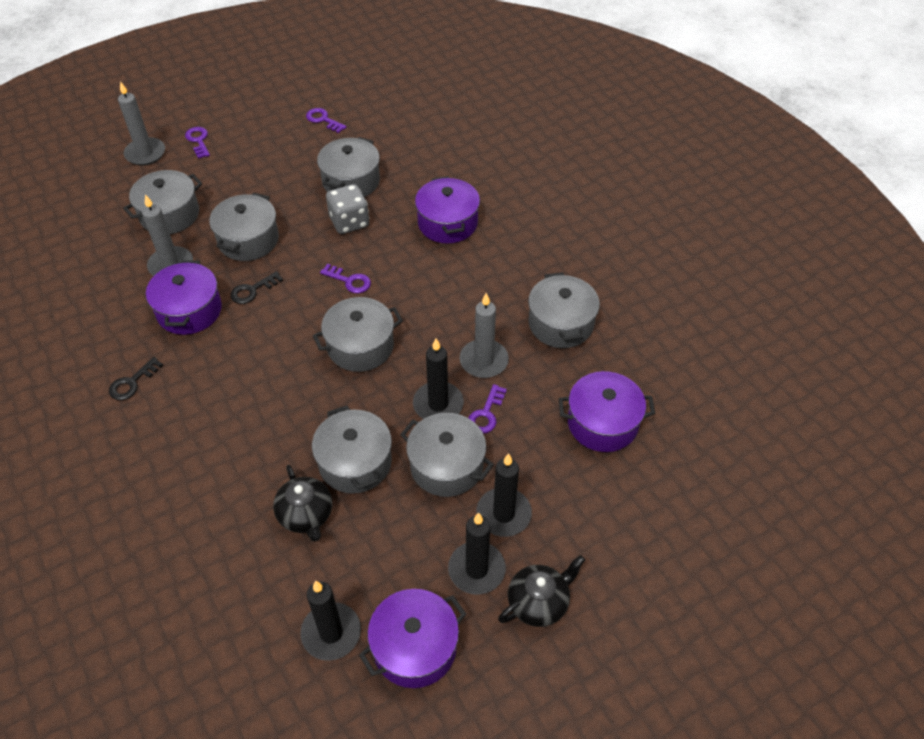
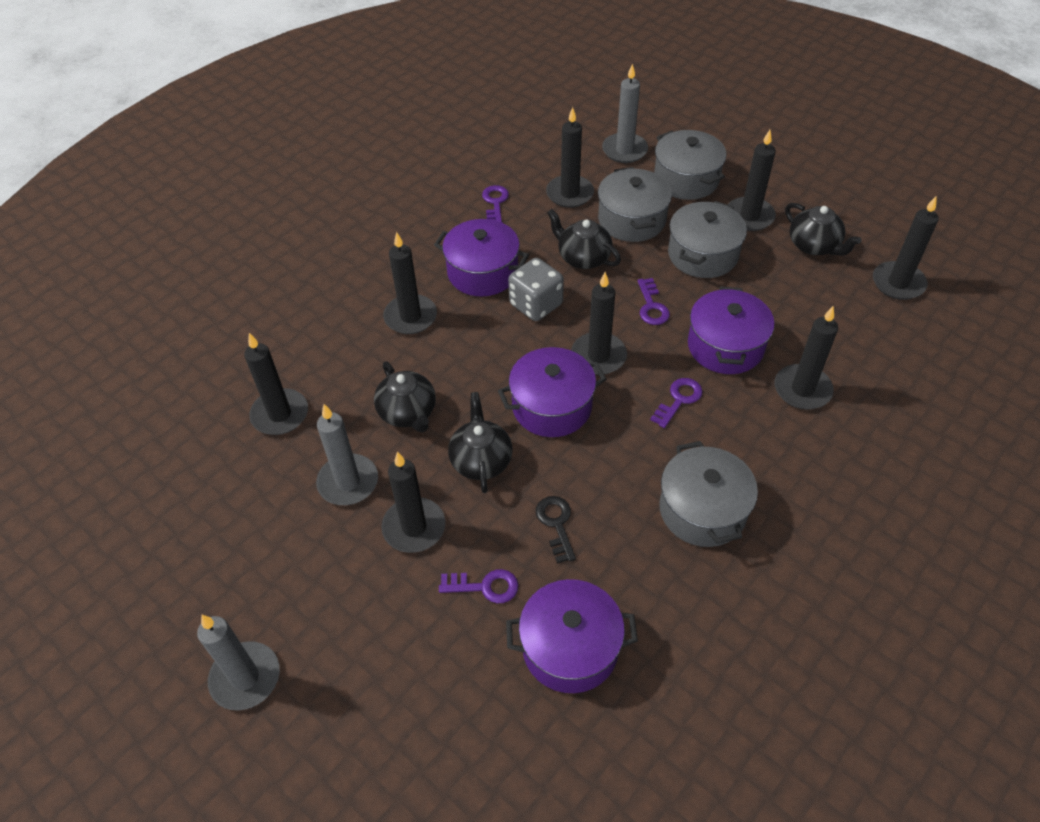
black candle: 4 -> 8
black key: 2 -> 1
black teapot: 2 -> 4
grey pot: 7 -> 4

